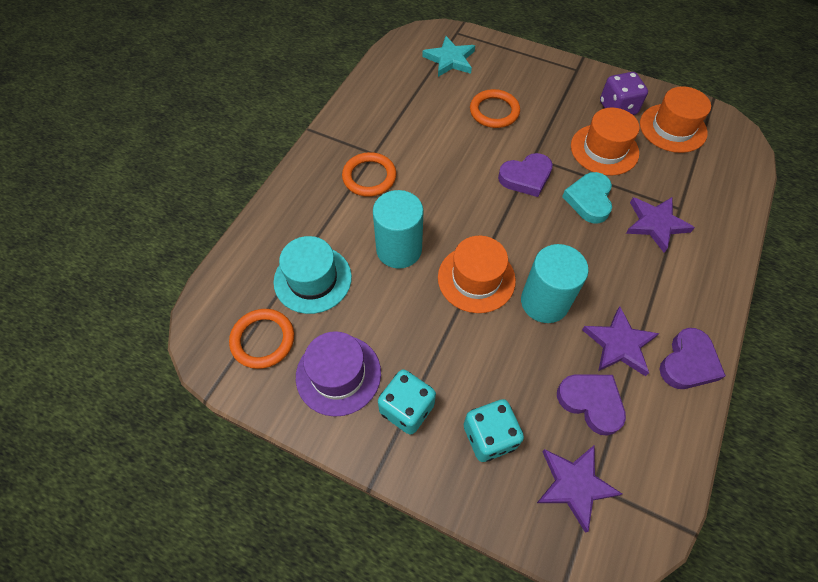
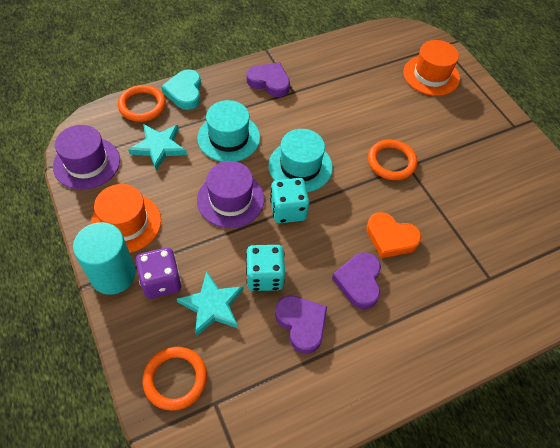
orange hat: 3 -> 2
orange heart: 0 -> 1
purple hat: 1 -> 2
purple star: 3 -> 0
turquoise cylinder: 2 -> 1
turquoise hat: 1 -> 2
turquoise star: 1 -> 2

